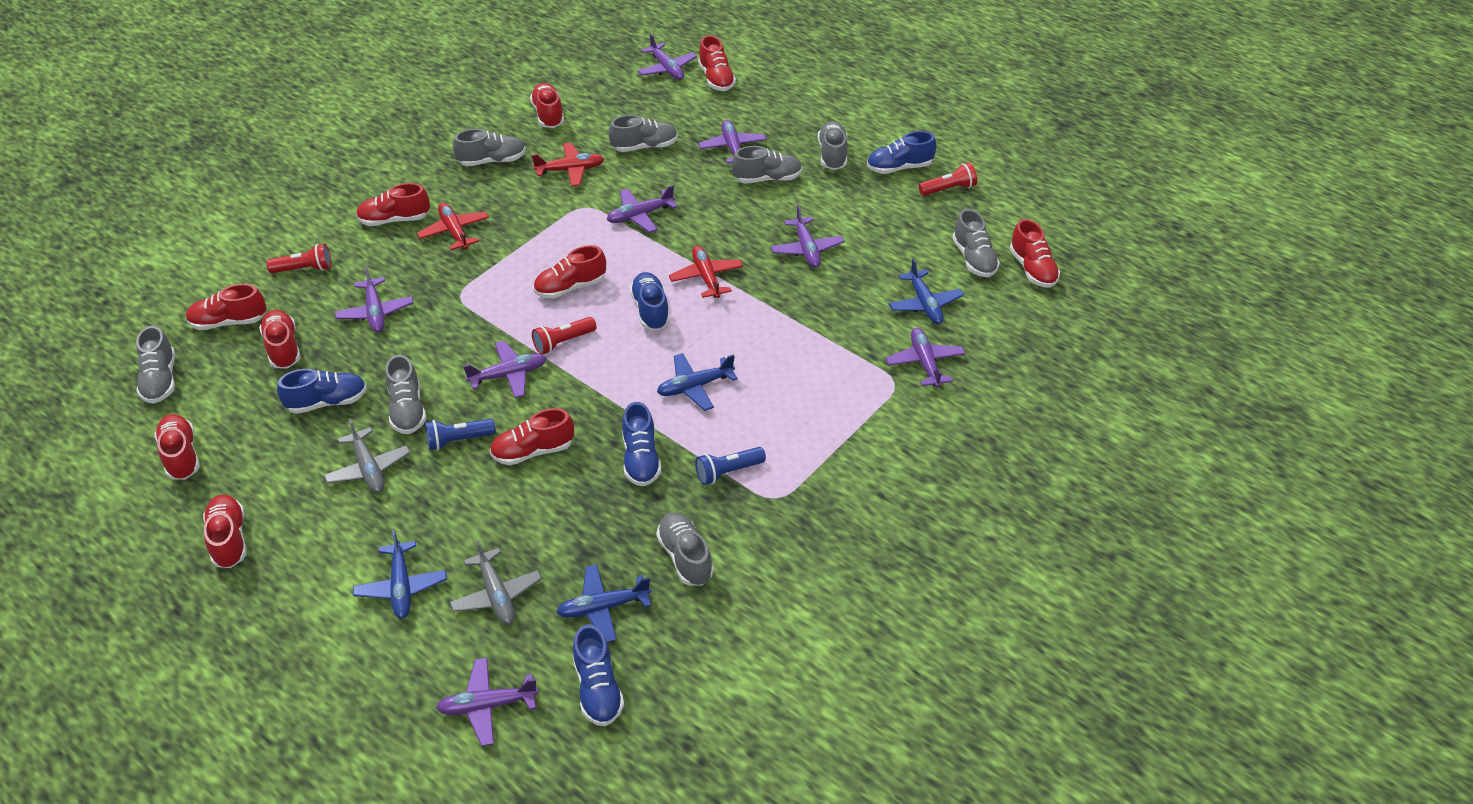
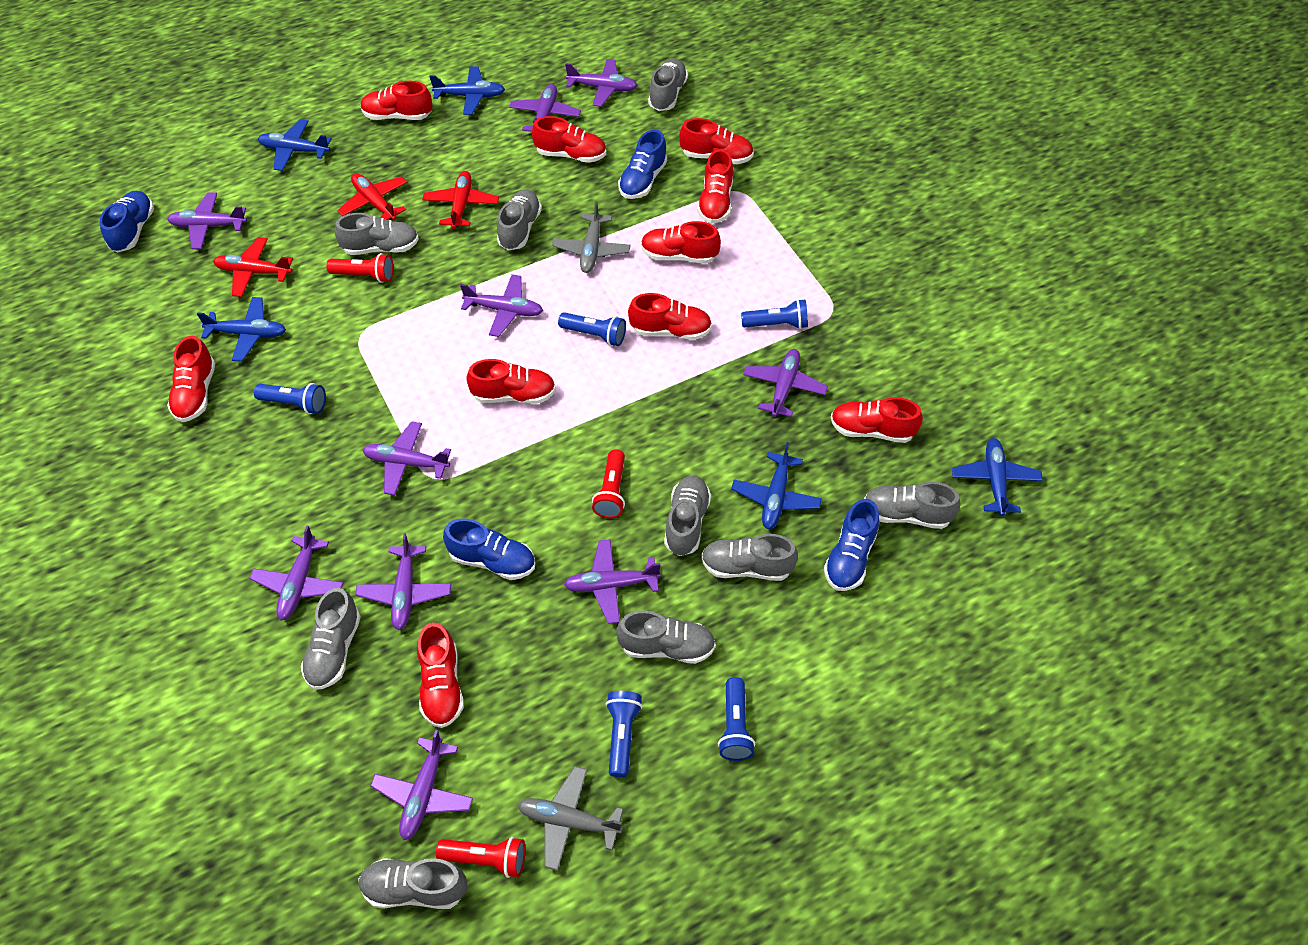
blue flashlight: 2 -> 5
blue plane: 4 -> 5
blue shoe: 5 -> 4
grey shoe: 8 -> 9
purple plane: 8 -> 10

